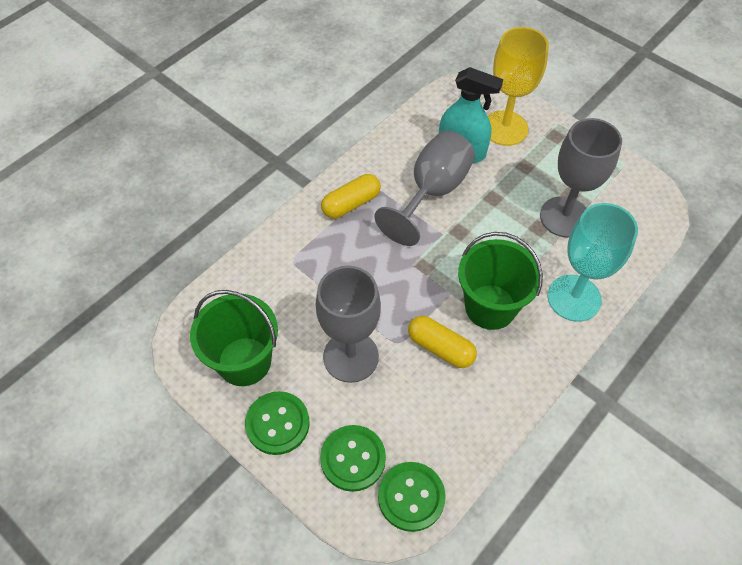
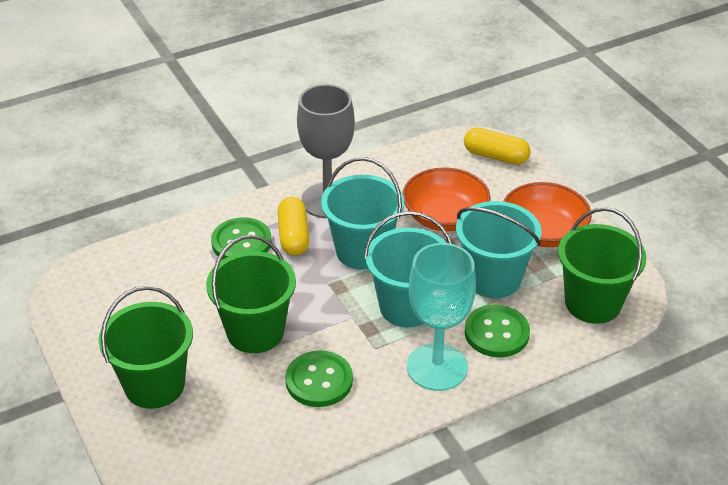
green bucket: 2 -> 3
grey goblet: 3 -> 1
orange bowl: 0 -> 2
turquoise bucket: 0 -> 3
turquoise spray bottle: 1 -> 0
yellow goblet: 1 -> 0

